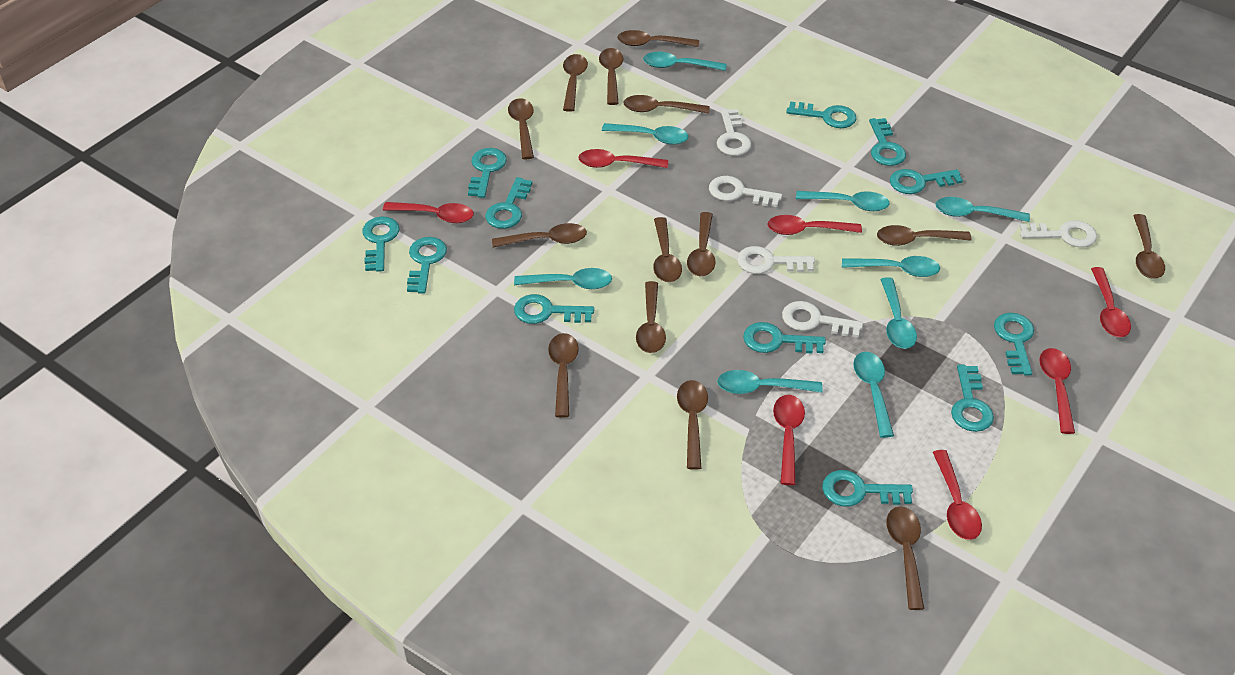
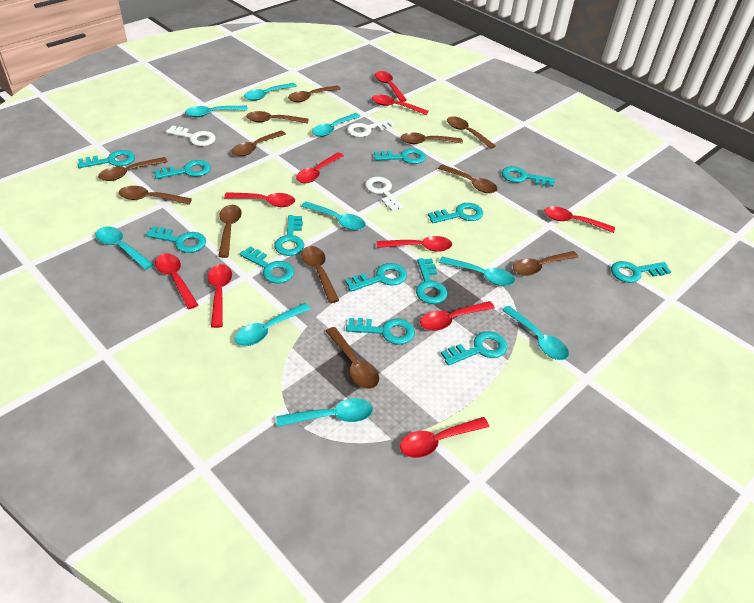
brown spoon: 14 -> 12
red spoon: 7 -> 10
turquoise key: 12 -> 13
white key: 5 -> 3

